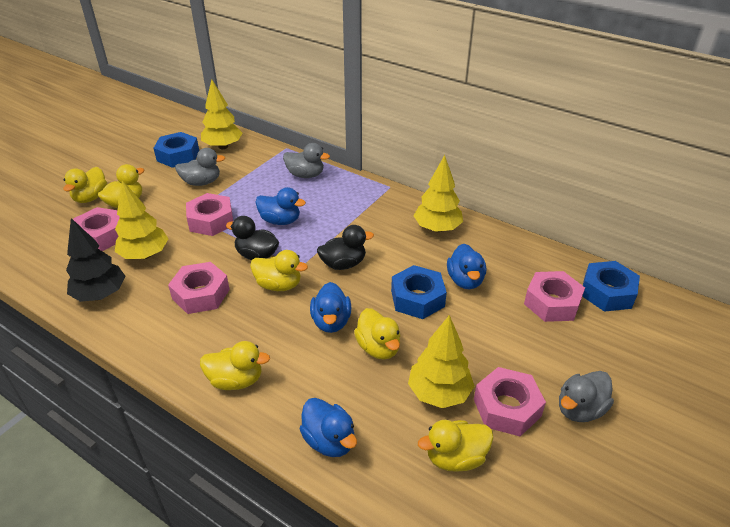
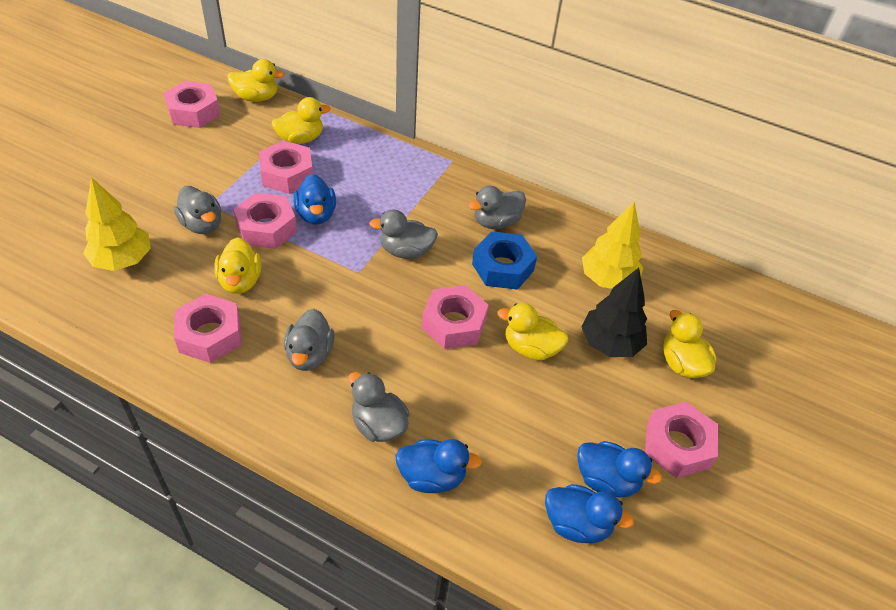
black duck: 2 -> 0
blue nut: 3 -> 1
grey duck: 3 -> 5
pink nut: 5 -> 6
yellow duck: 6 -> 5
yellow tree: 4 -> 2

